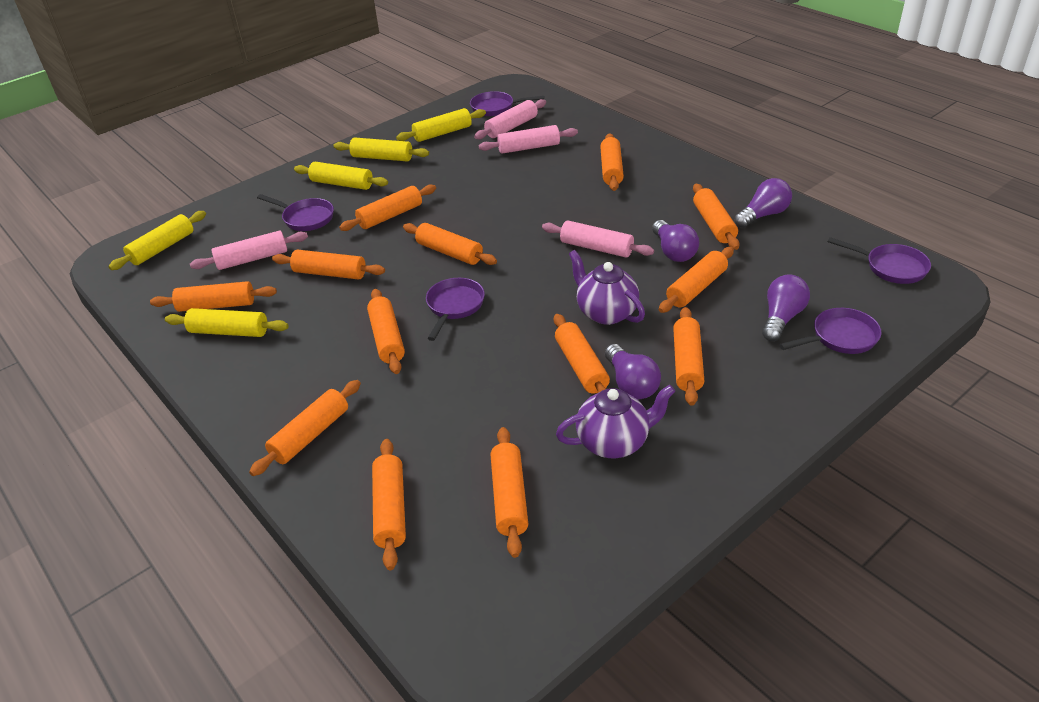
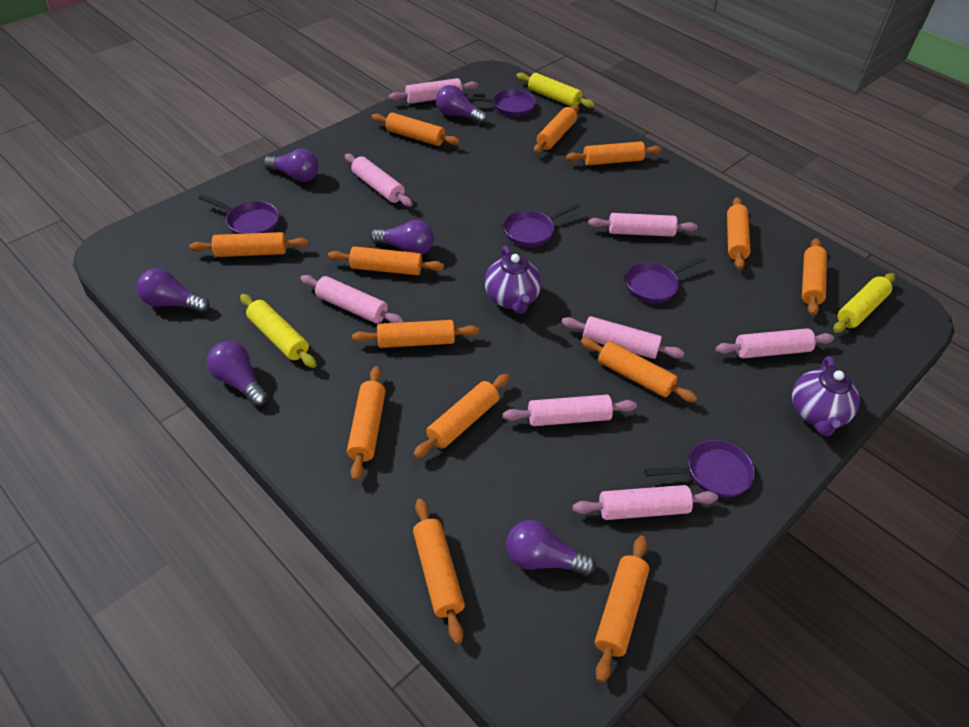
pink rolling pin: 4 -> 8
purple light bulb: 4 -> 6
yellow rolling pin: 5 -> 3

